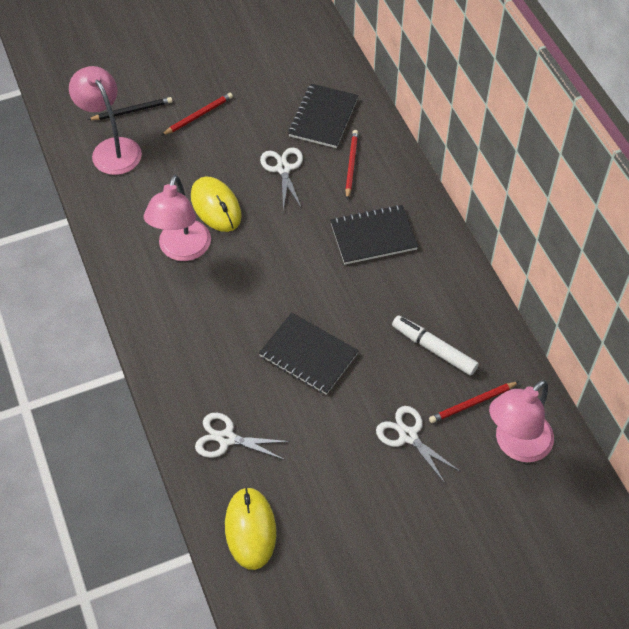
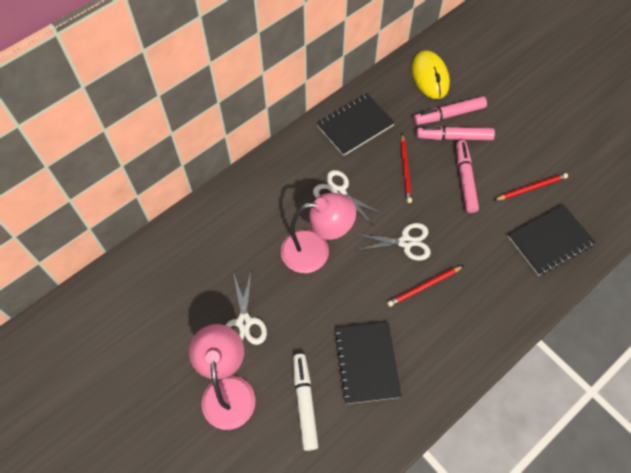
black pencil: 1 -> 0
pink lamp: 3 -> 2
pink marker: 0 -> 3
yellow mouse: 2 -> 1

